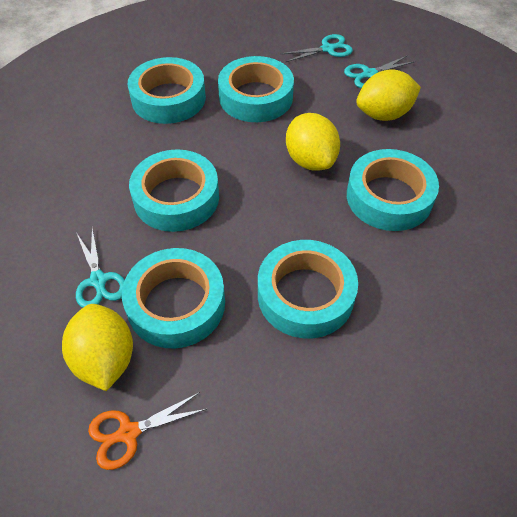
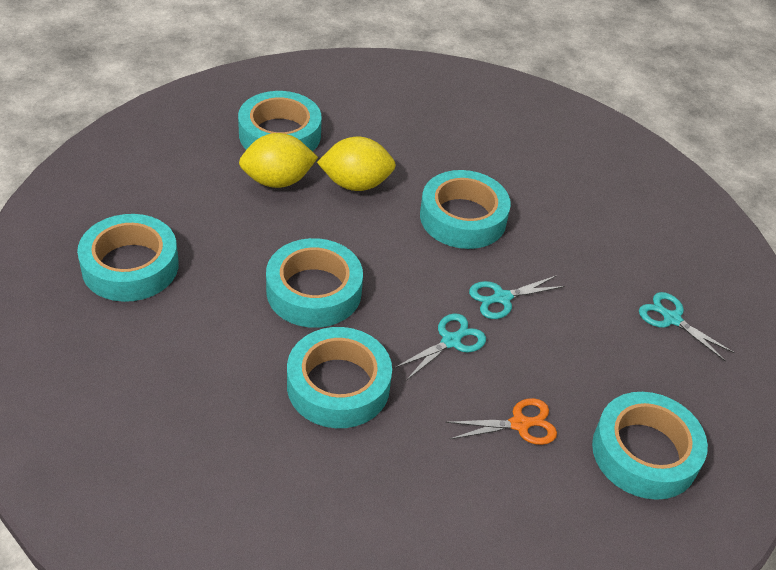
yellow lemon: 3 -> 2

